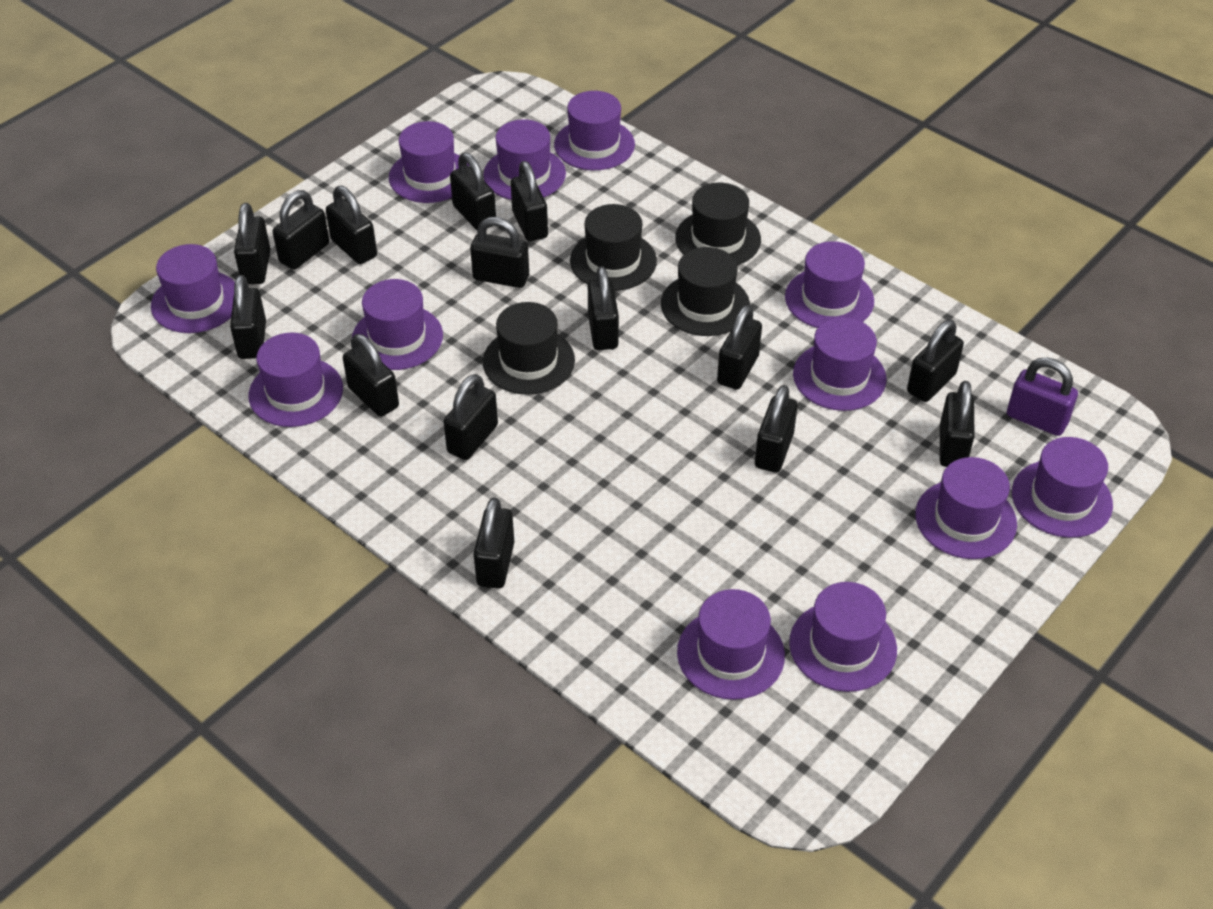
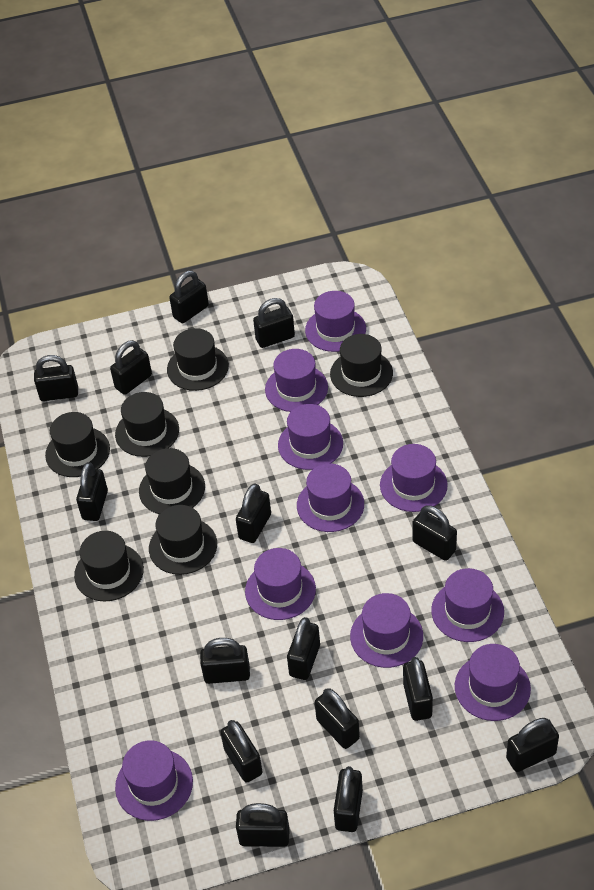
black hat: 4 -> 7
purple hat: 12 -> 10
purple padlock: 1 -> 0

